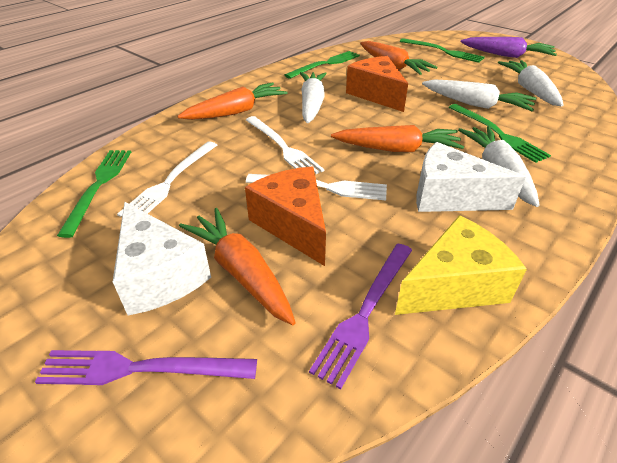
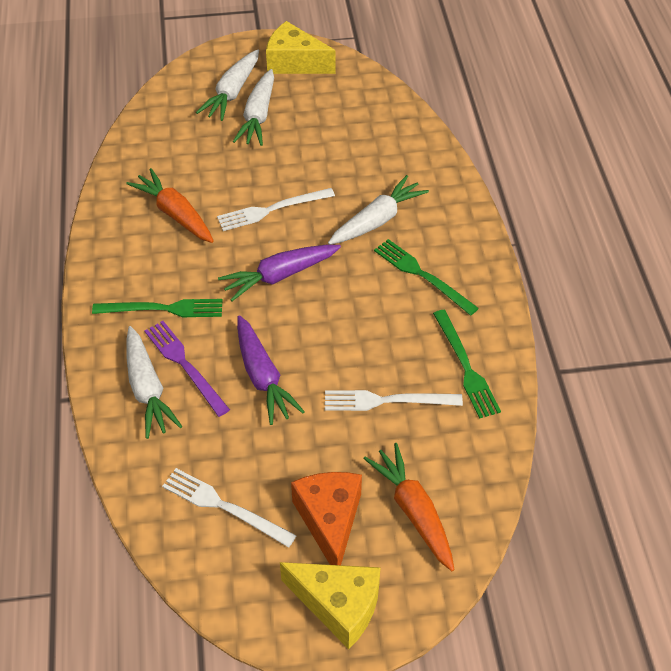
green fork: 4 -> 3
orange carrot: 4 -> 2
orange cheese: 2 -> 1
purple carrot: 1 -> 2
purple fork: 2 -> 1
white cheese: 2 -> 0
yellow cheese: 1 -> 2

